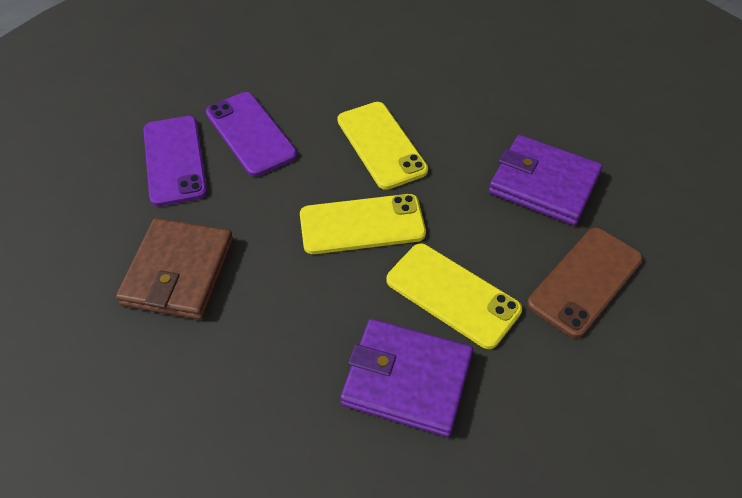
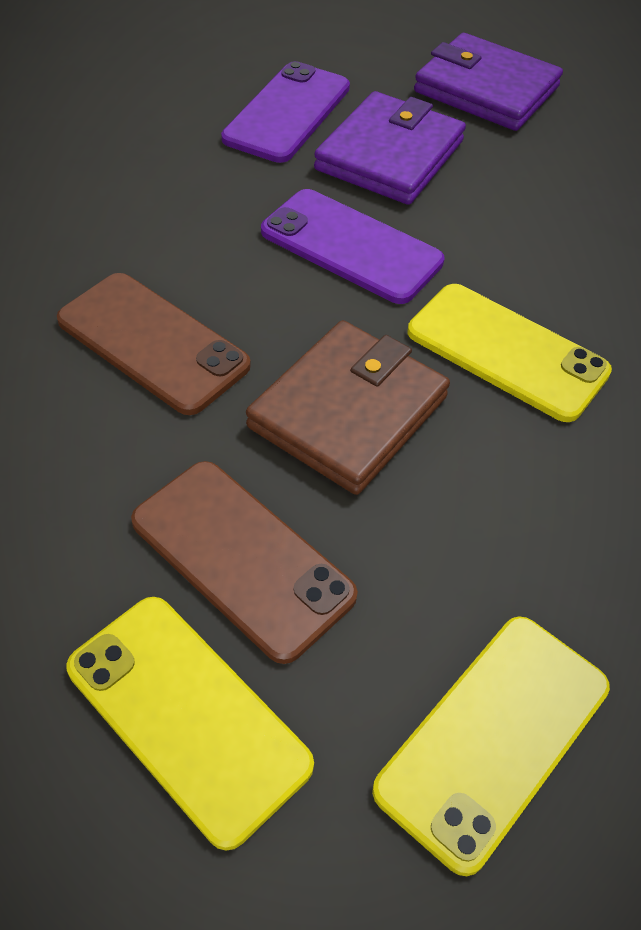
brown phone: 1 -> 2

